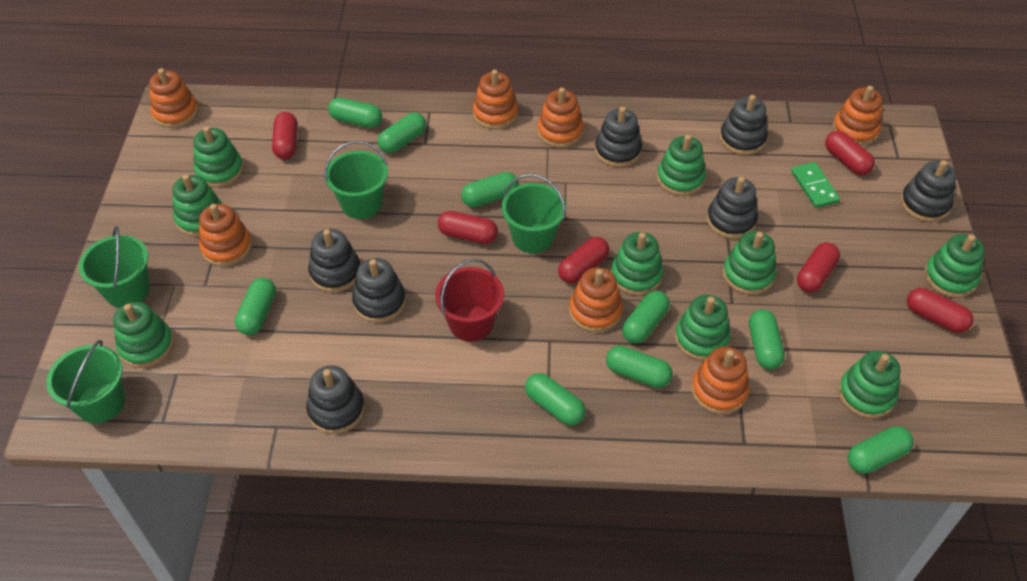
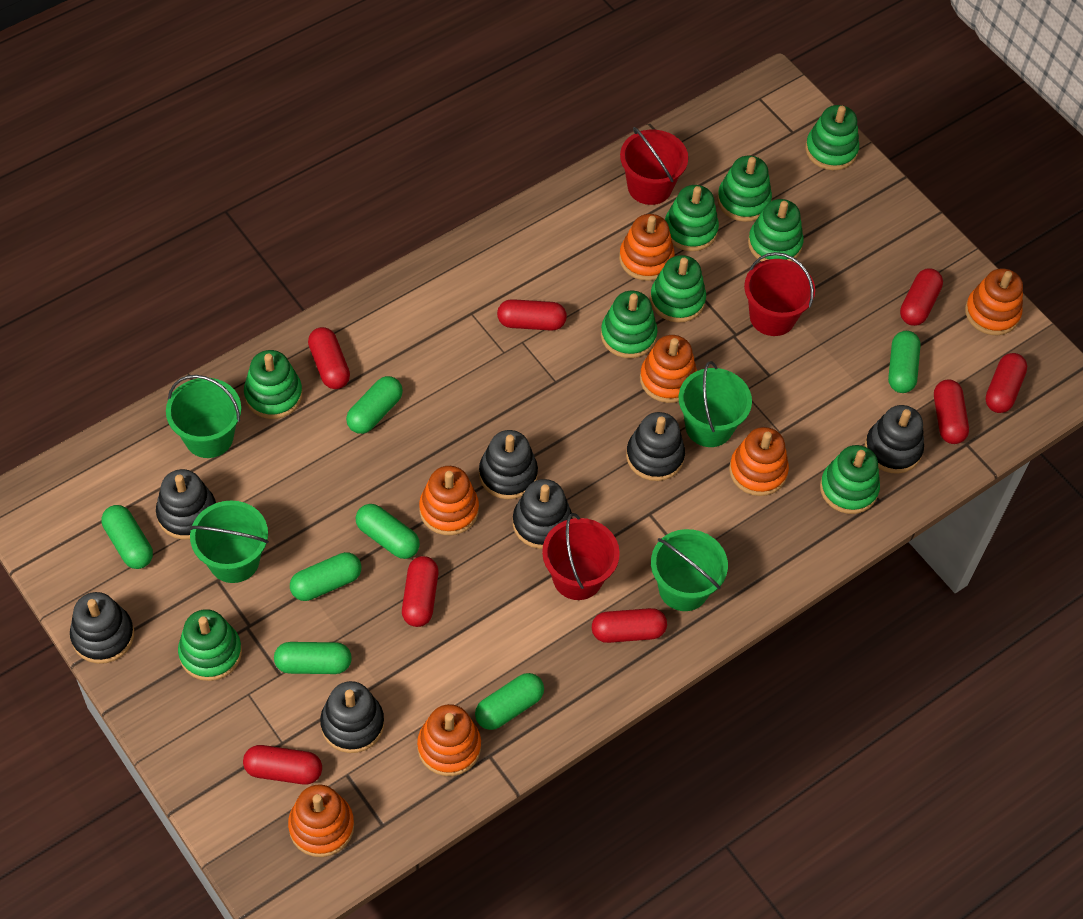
green capsule: 9 -> 7
green domino: 1 -> 0
red bucket: 1 -> 3
red capsule: 6 -> 8

